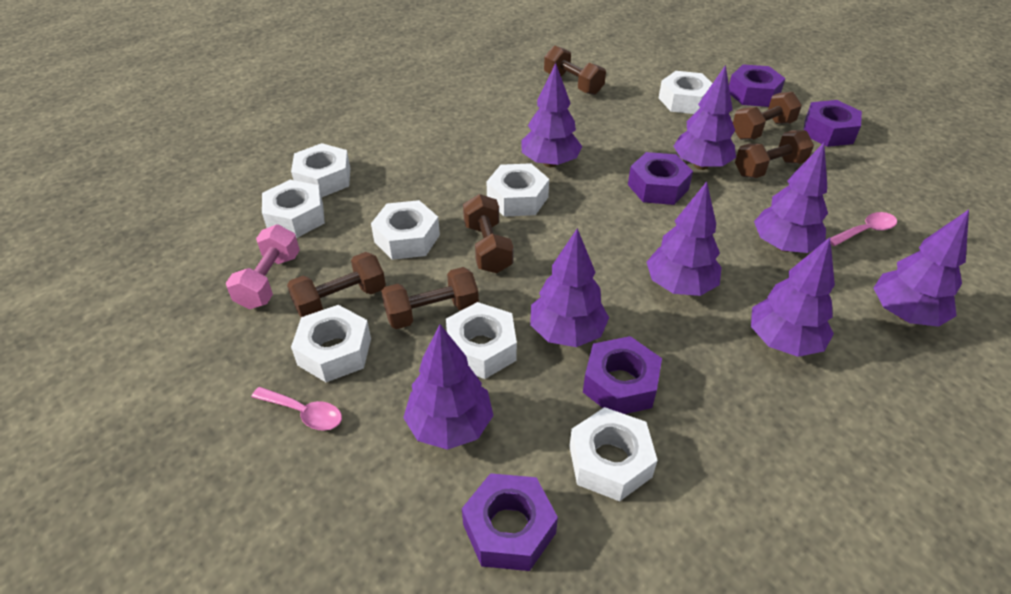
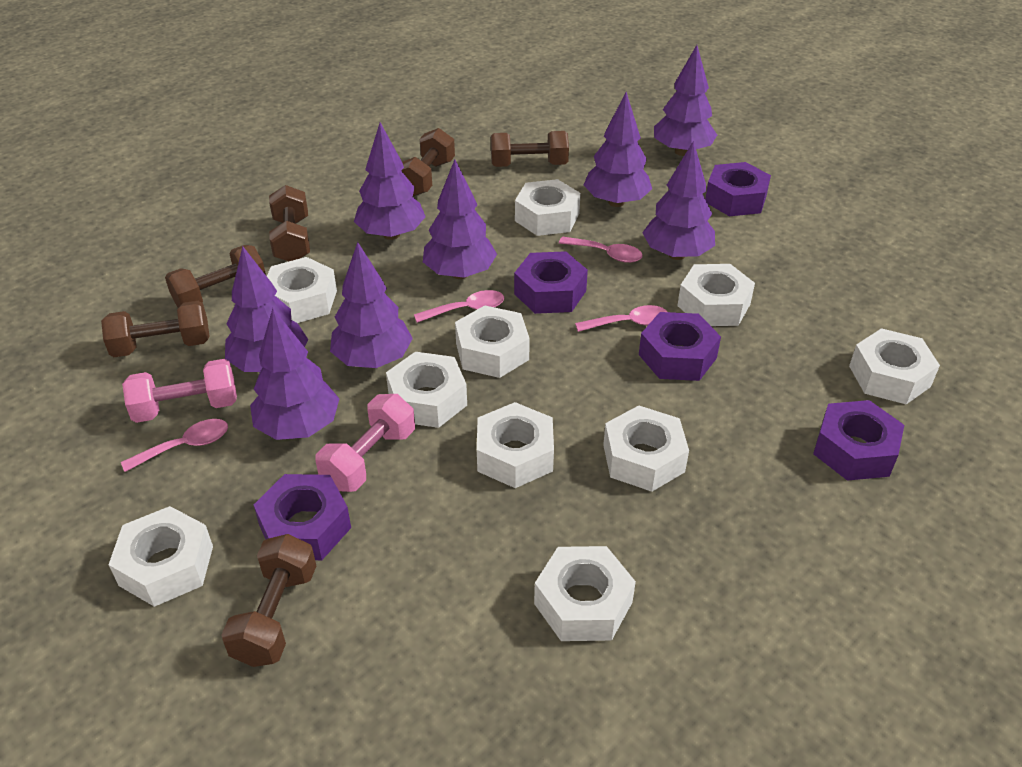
pink dumbbell: 1 -> 2
pink spoon: 2 -> 4
white nut: 8 -> 10

